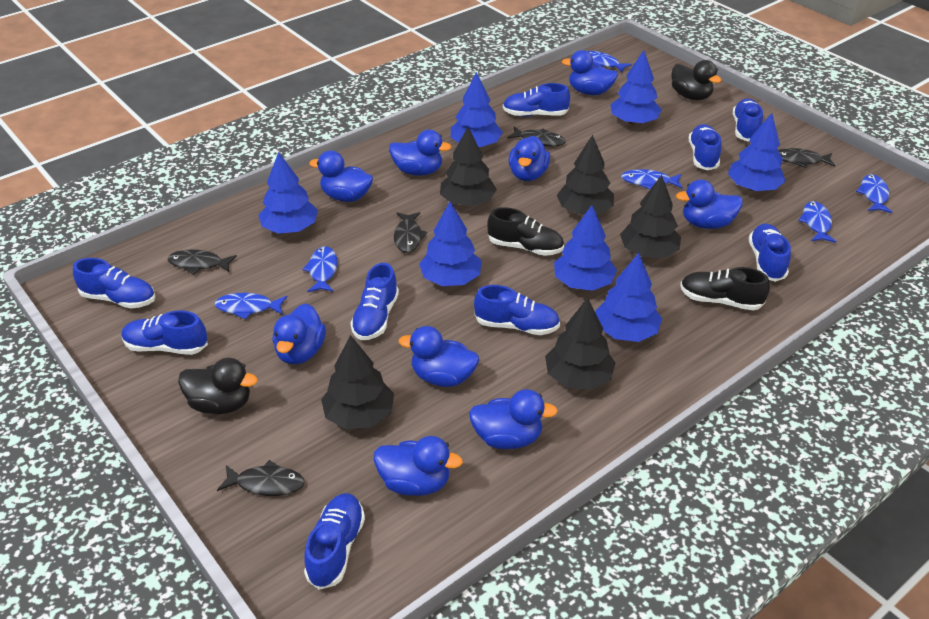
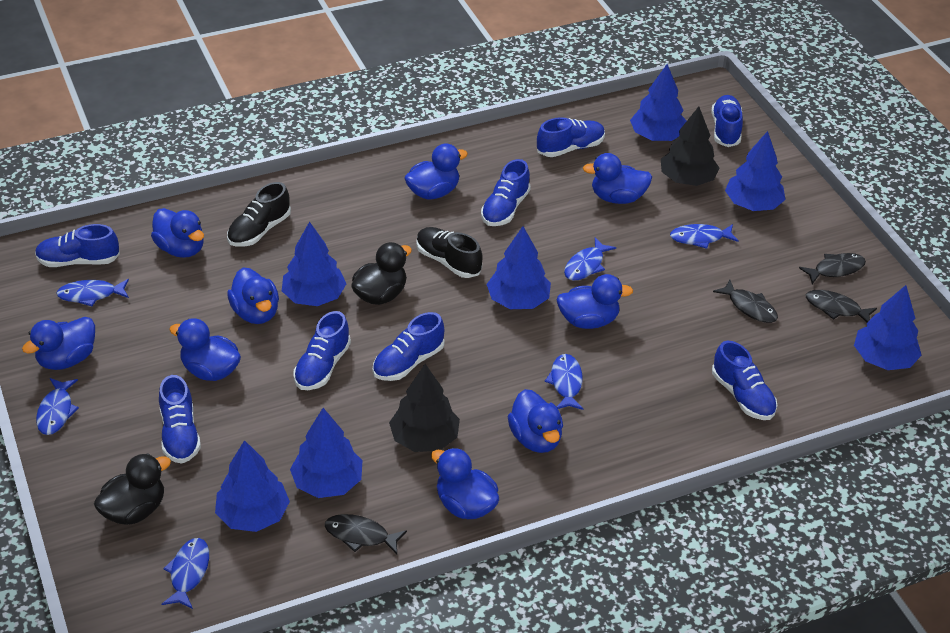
black fish: 5 -> 4
black tree: 5 -> 2
blue shoe: 9 -> 8

